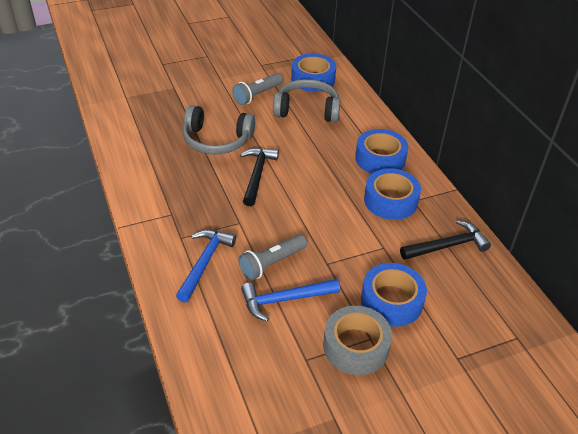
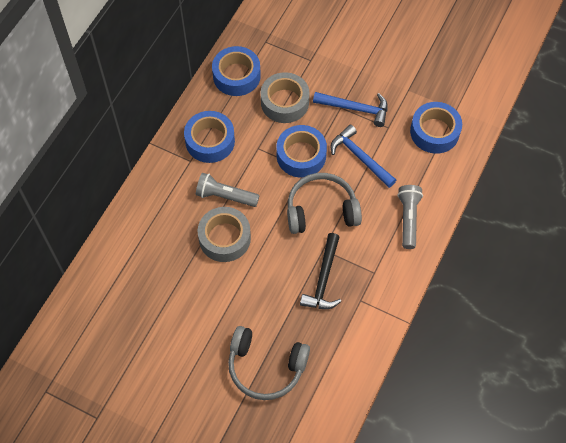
black hammer: 2 -> 1
grey tape: 1 -> 2

